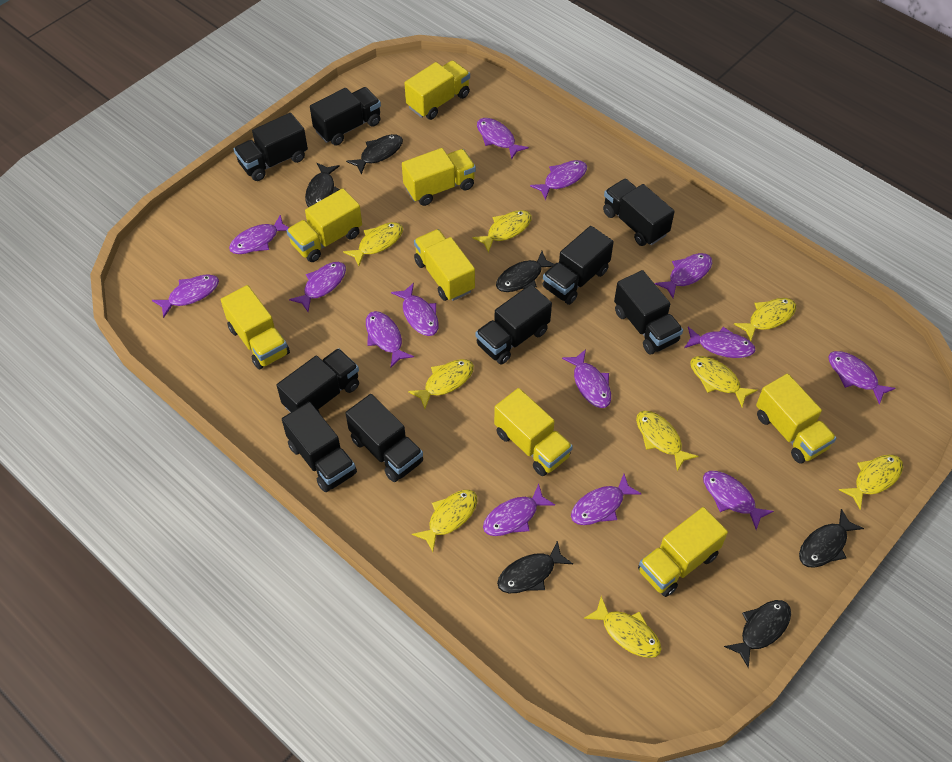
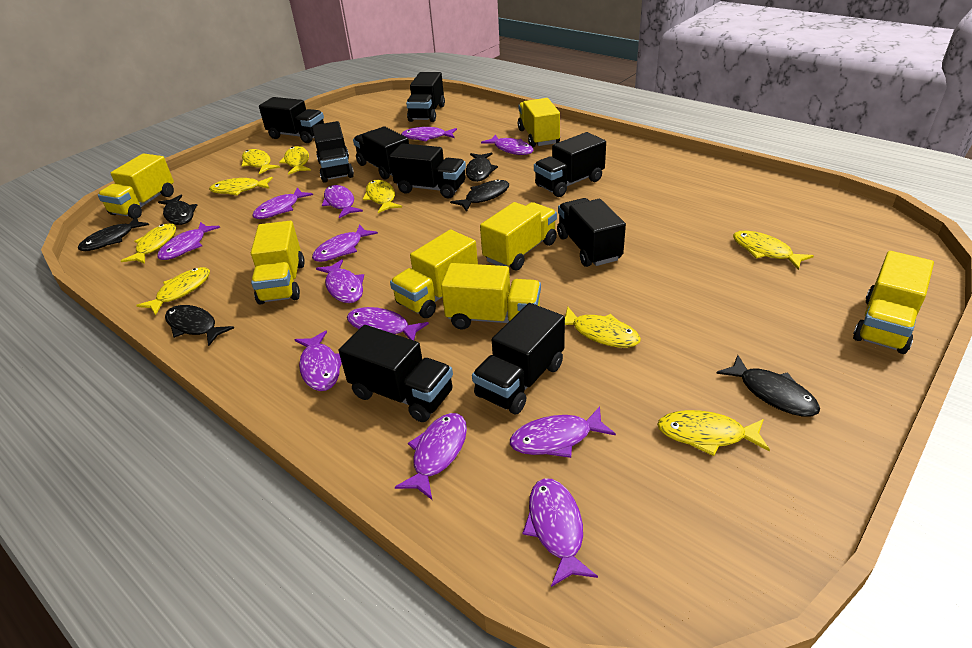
purple fish: 14 -> 12
yellow truck: 8 -> 7

